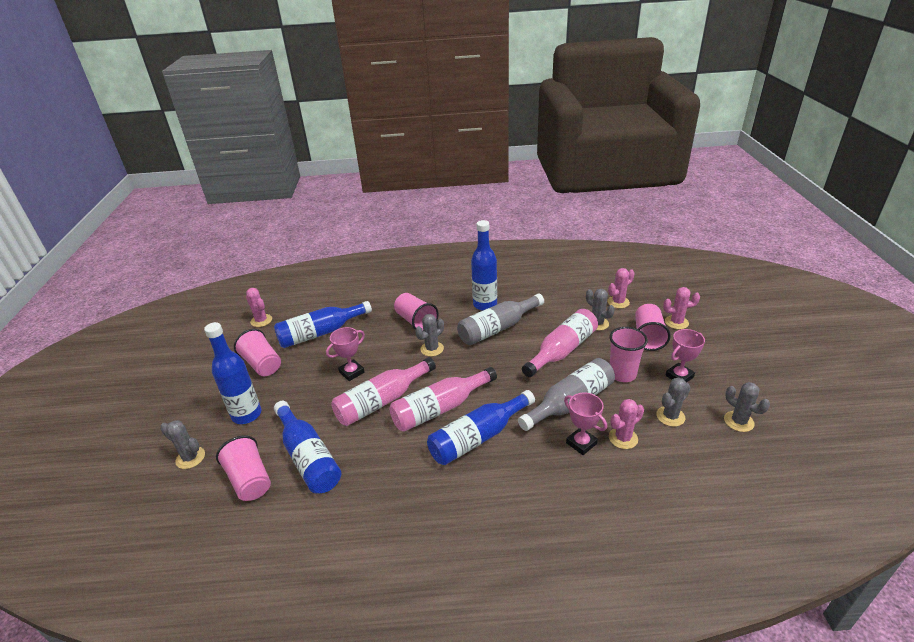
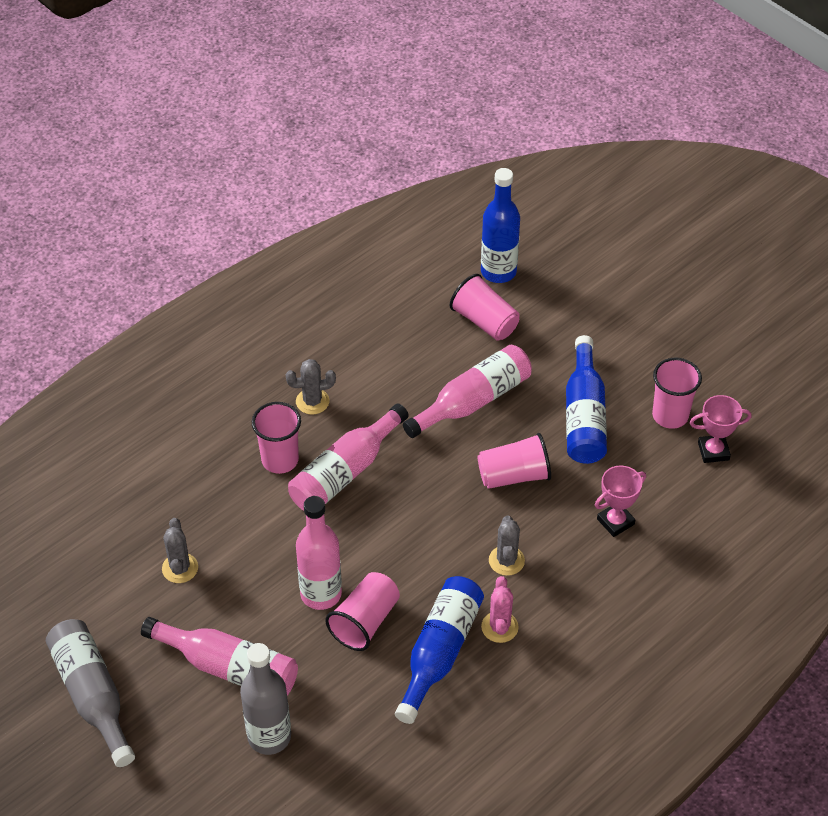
blue bottle: 5 -> 3
grey cactus: 5 -> 3
pink bottle: 3 -> 4
pink cactus: 4 -> 1
pink trophy: 3 -> 2

